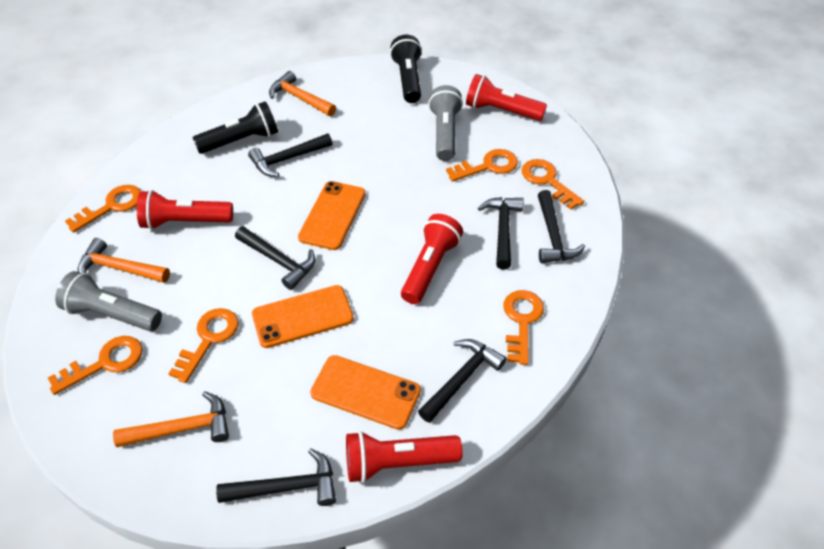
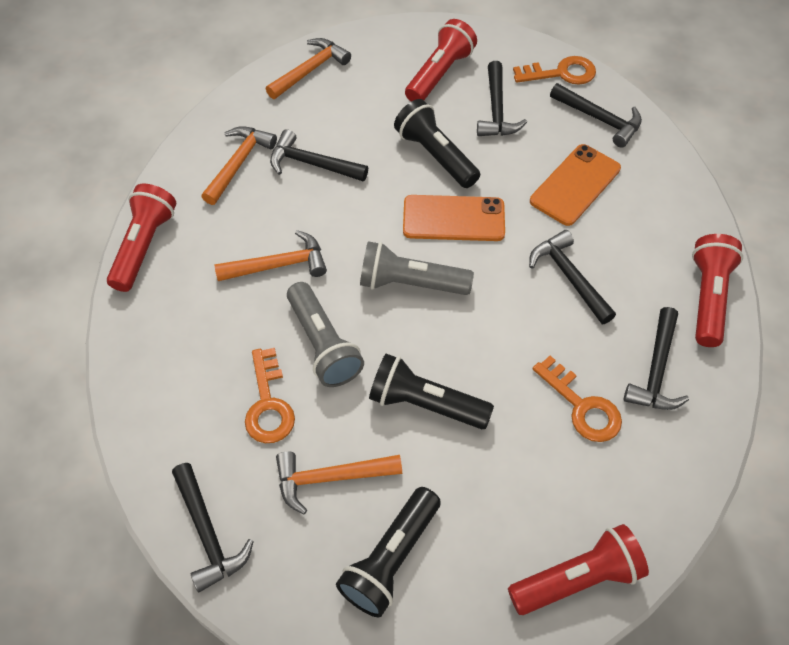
black flashlight: 2 -> 3
orange hammer: 3 -> 4
orange key: 6 -> 3
orange phone: 3 -> 2

